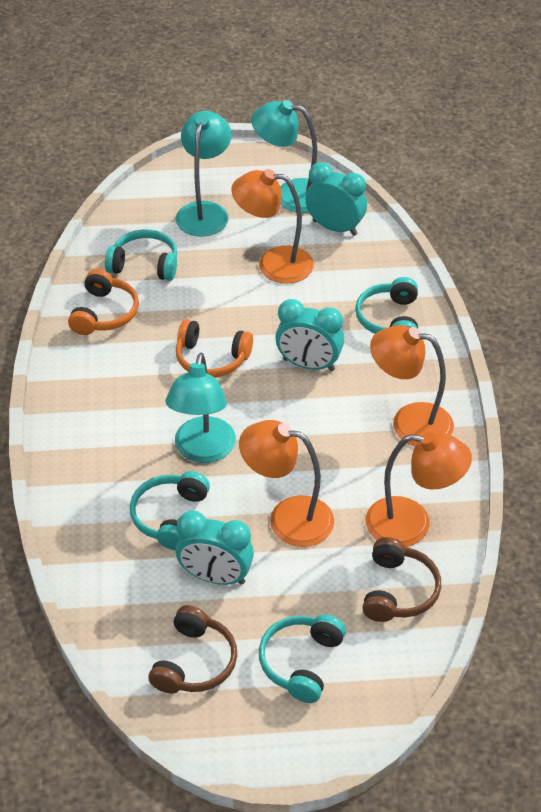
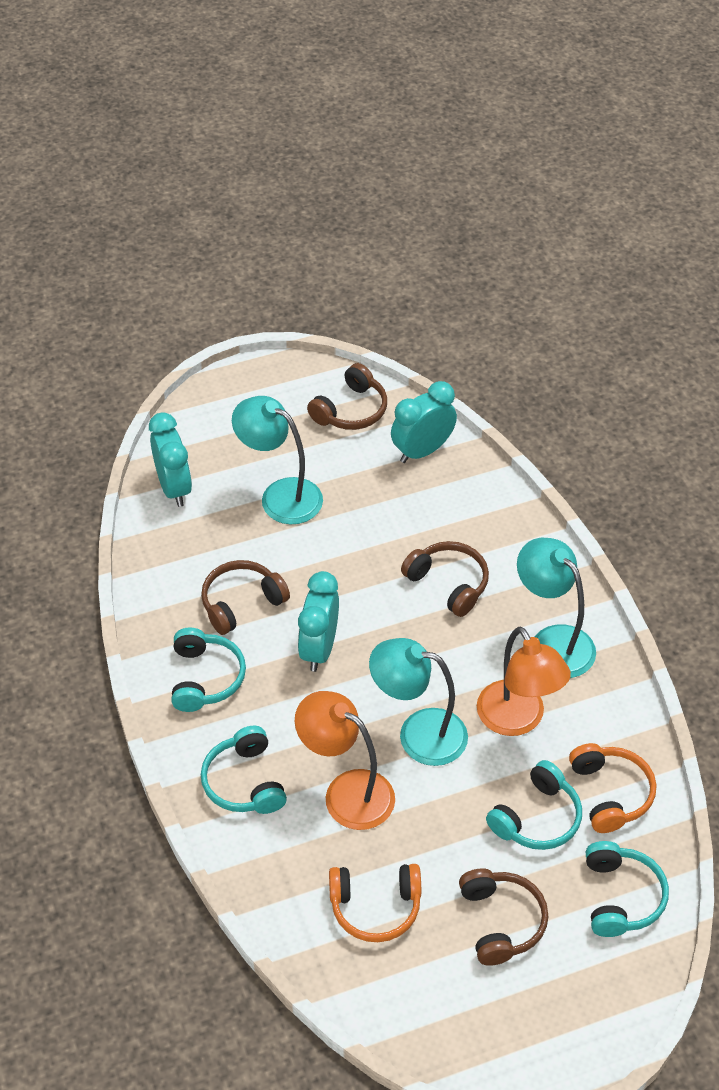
brown headphones: 2 -> 4
orange lamp: 4 -> 2

